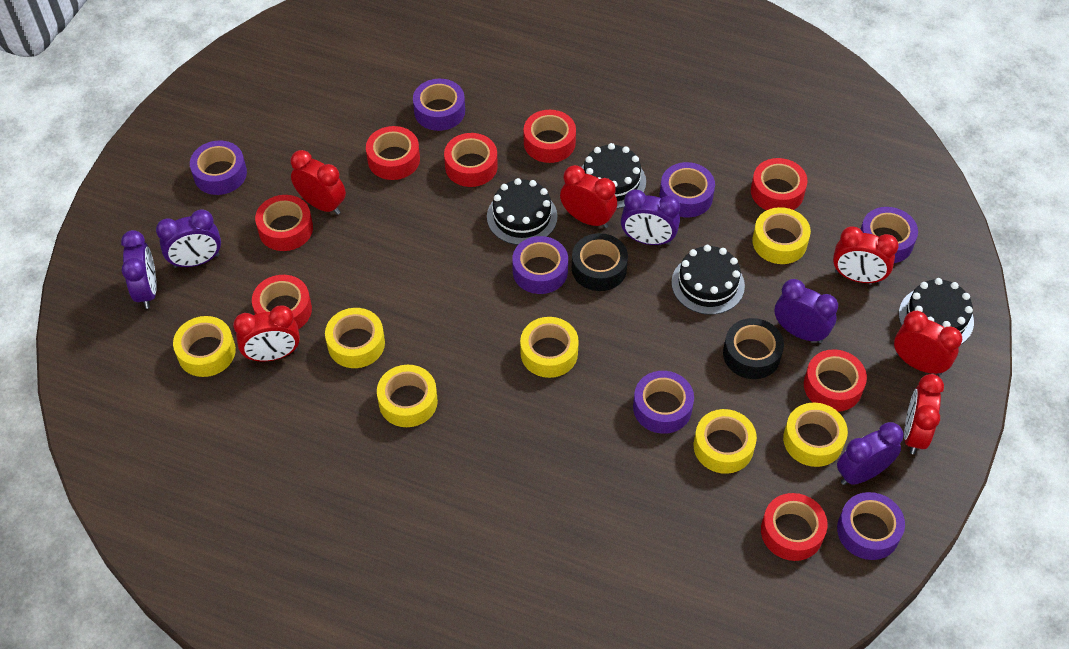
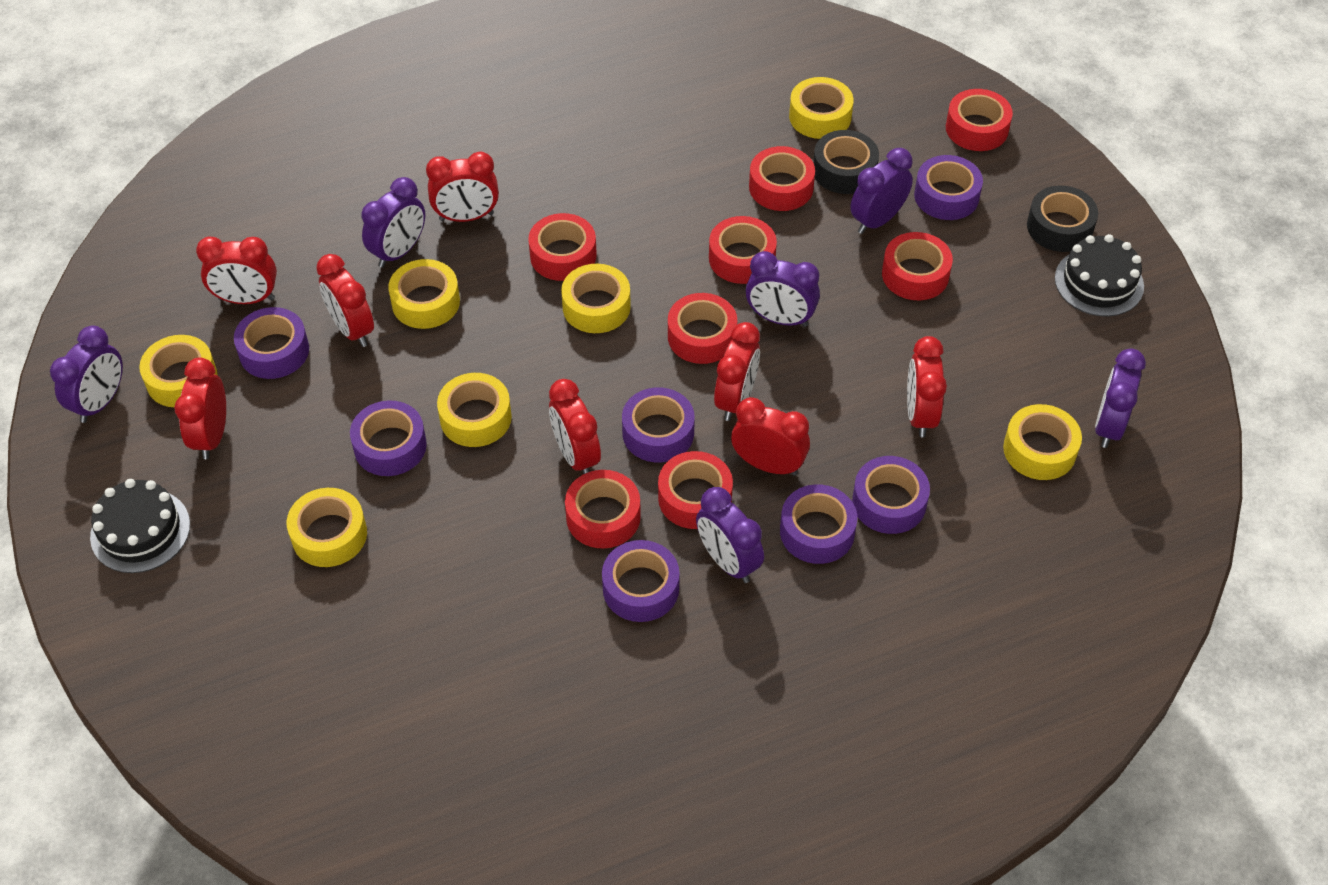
black cake: 4 -> 2
purple clock: 5 -> 6
red clock: 6 -> 8

